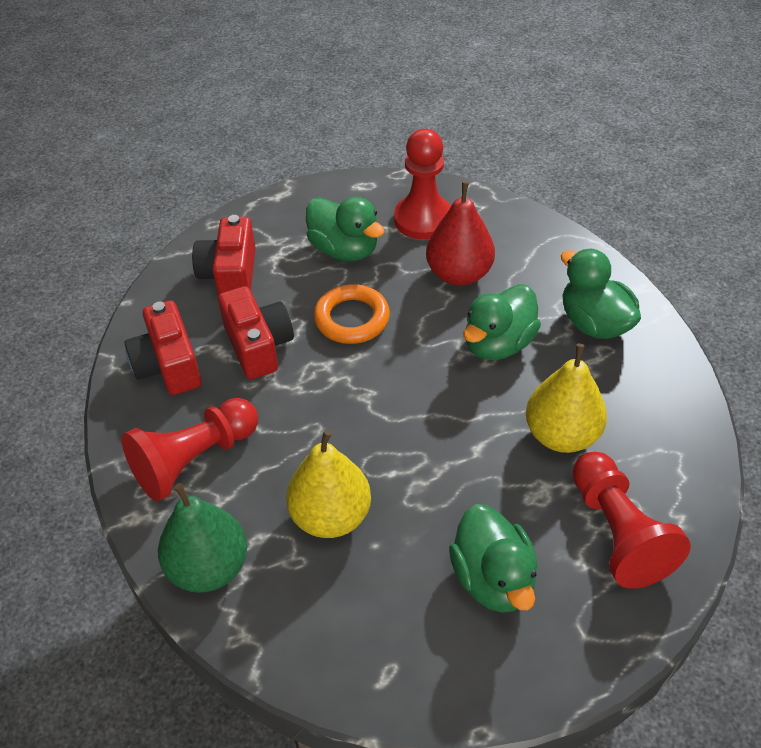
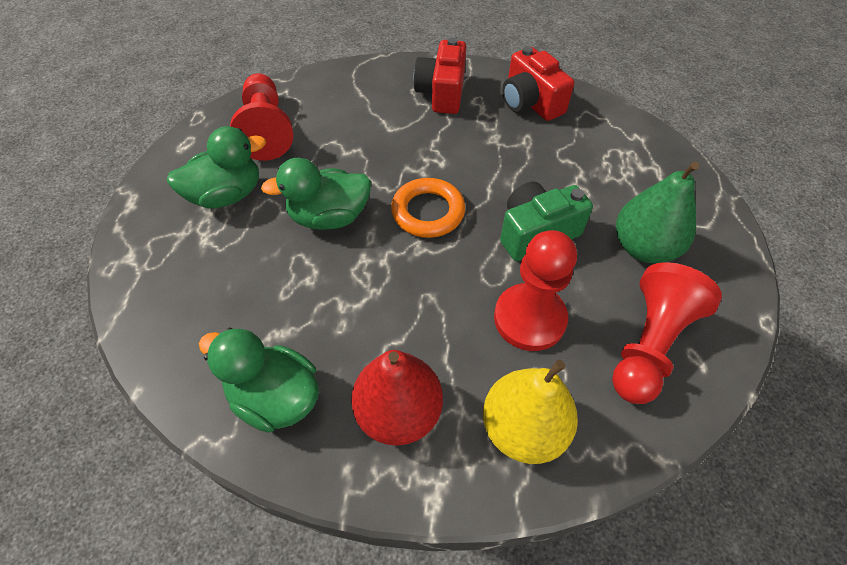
green camera: 0 -> 1
green duck: 4 -> 3
red camera: 3 -> 2
yellow pear: 2 -> 1

